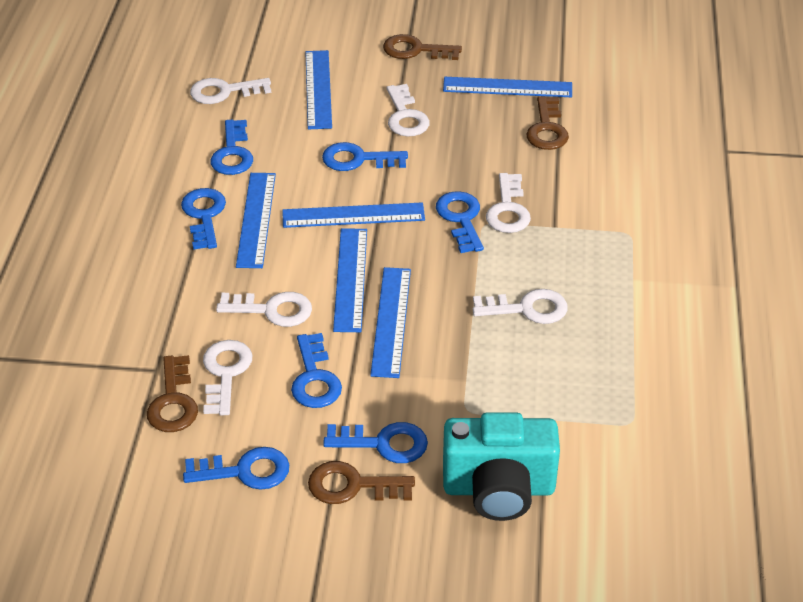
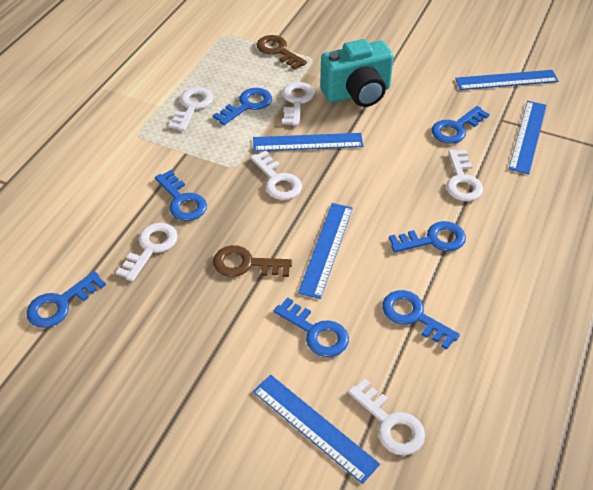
blue ruler: 6 -> 5
brown key: 4 -> 2

